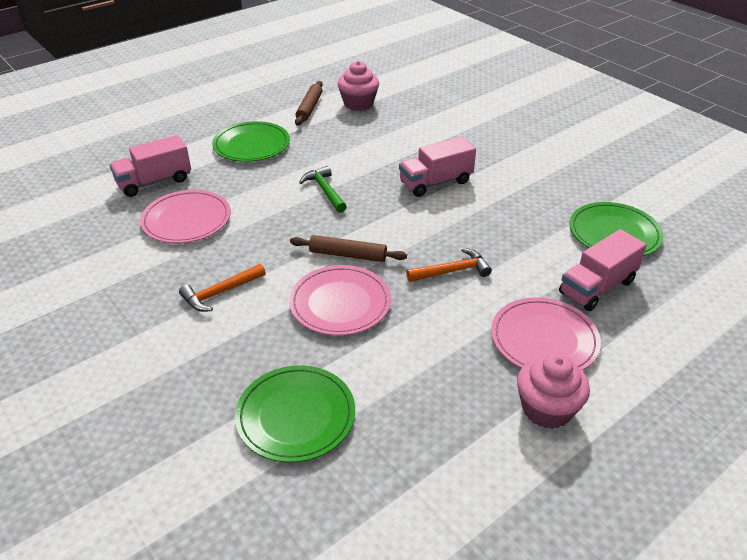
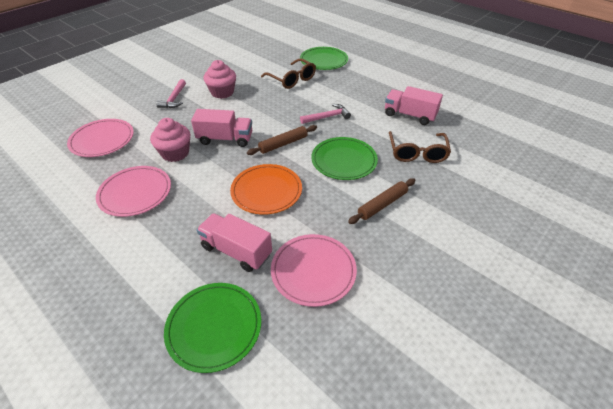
brown glasses: 0 -> 2
green hammer: 1 -> 0
orange hammer: 2 -> 0
orange plate: 0 -> 1
pink hammer: 0 -> 2

